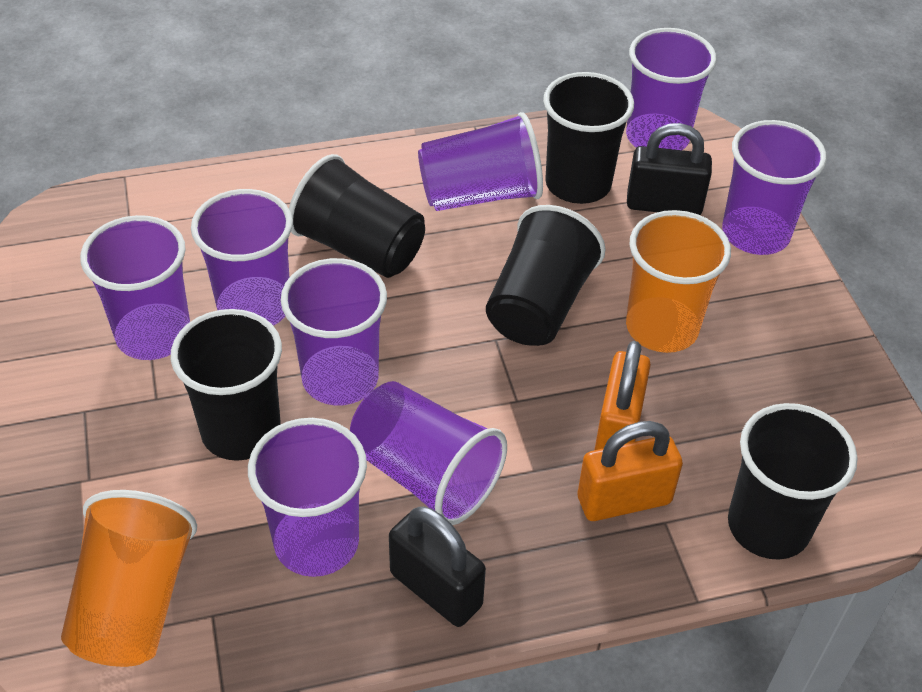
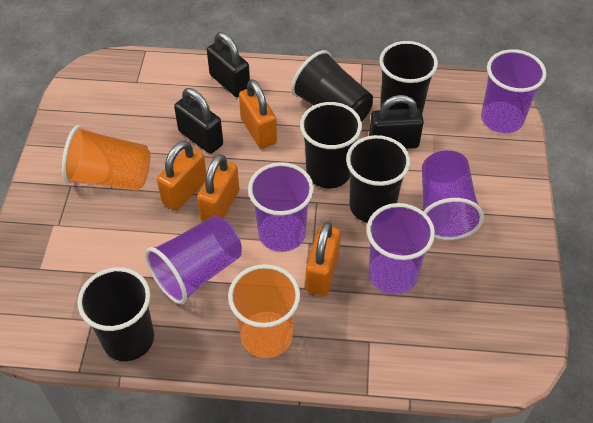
black padlock: 2 -> 3
orange padlock: 2 -> 4
purple cup: 8 -> 5

